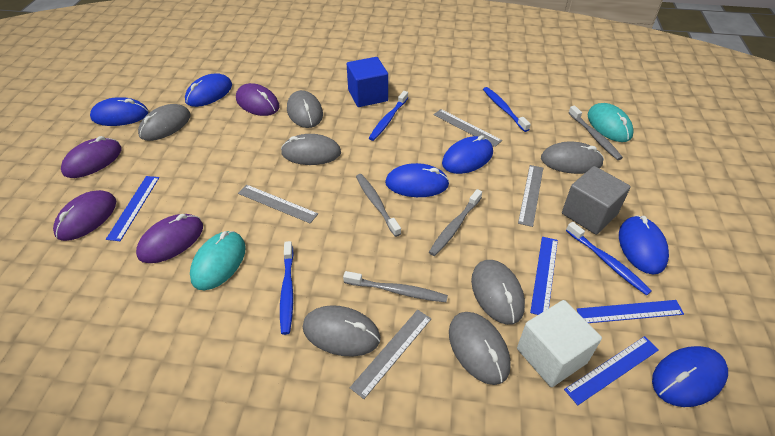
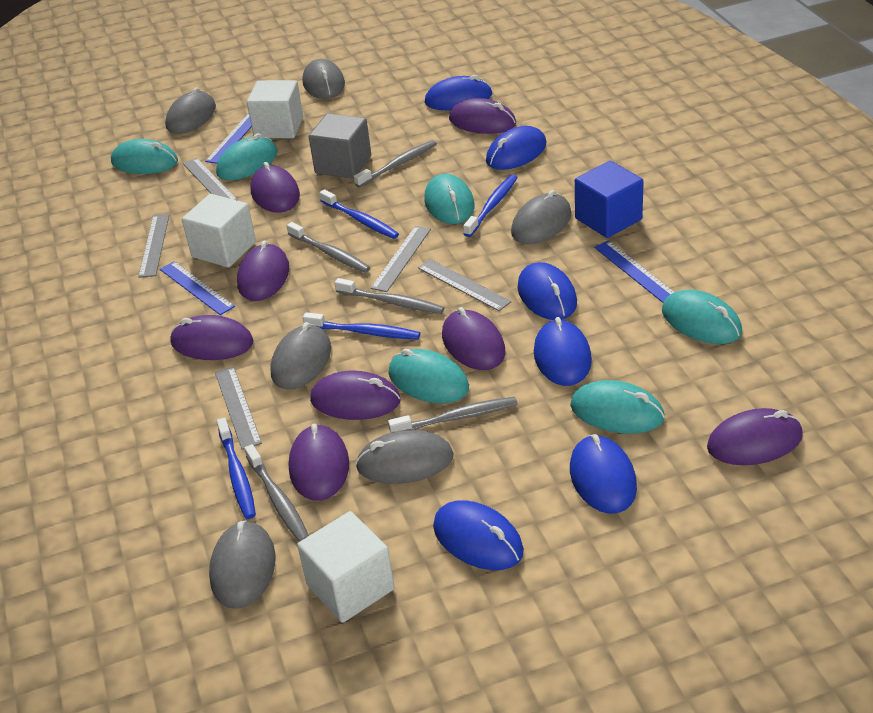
blue ruler: 4 -> 3
grey mouse: 7 -> 6
grey ruler: 4 -> 5
grey toothbrush: 4 -> 5
purple mouse: 4 -> 8
turquoise mouse: 2 -> 6
white cube: 1 -> 3

